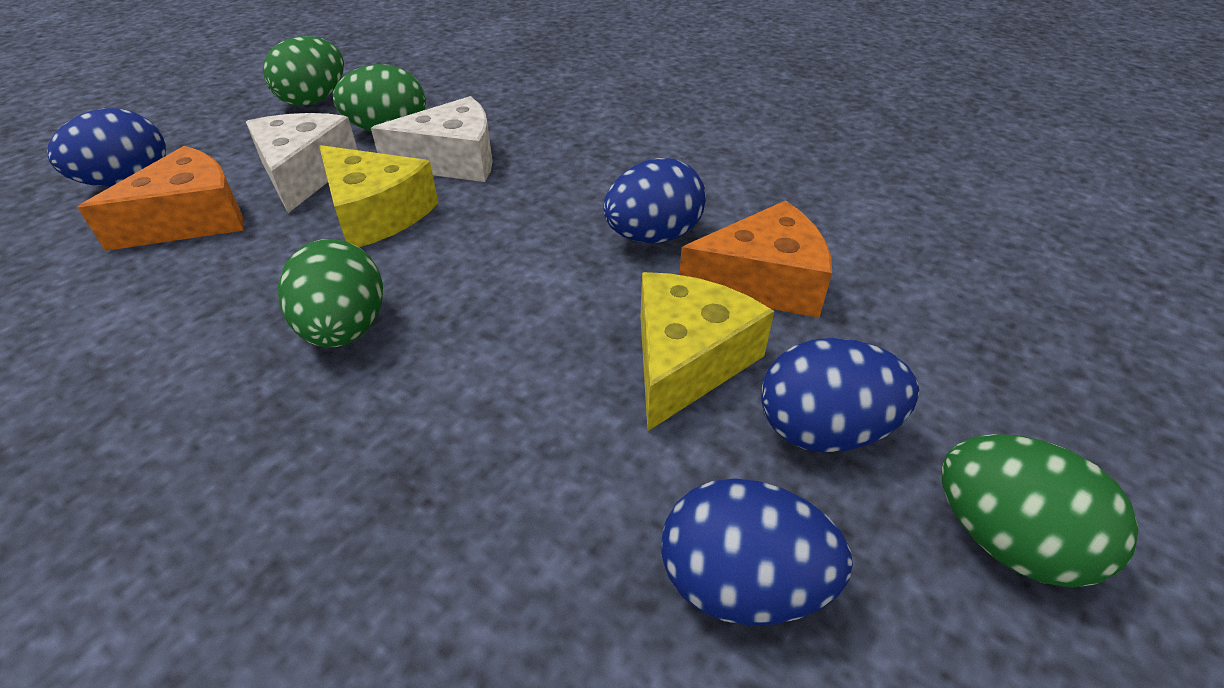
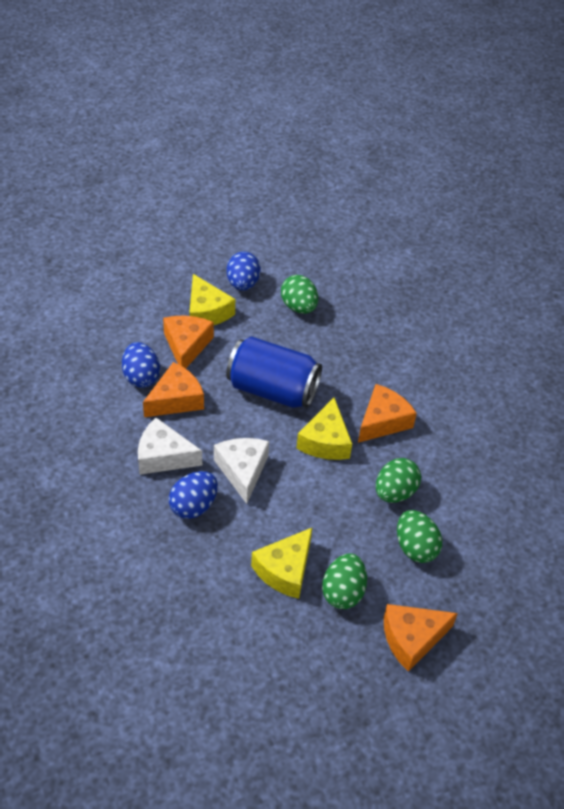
blue can: 0 -> 1
blue egg: 4 -> 3
orange cheese: 2 -> 4
yellow cheese: 2 -> 3

